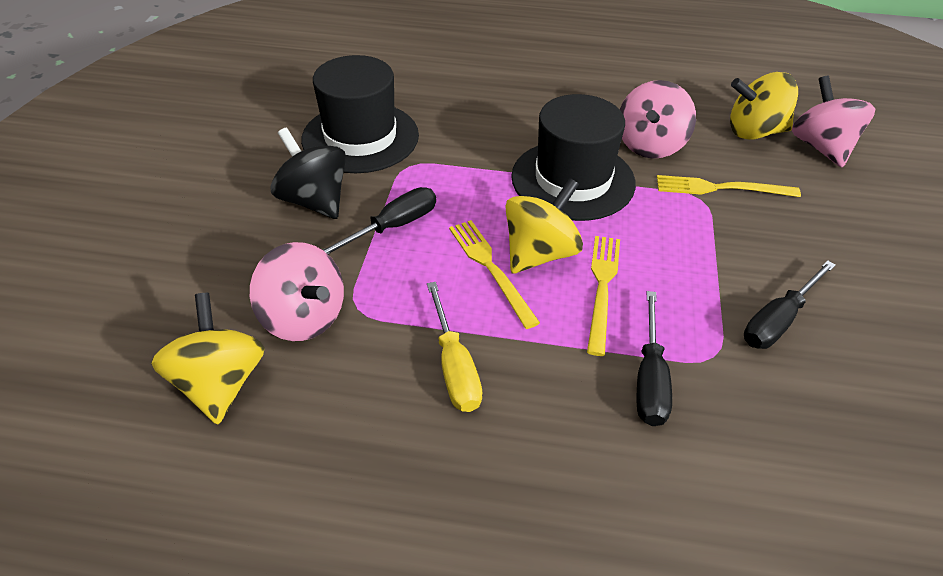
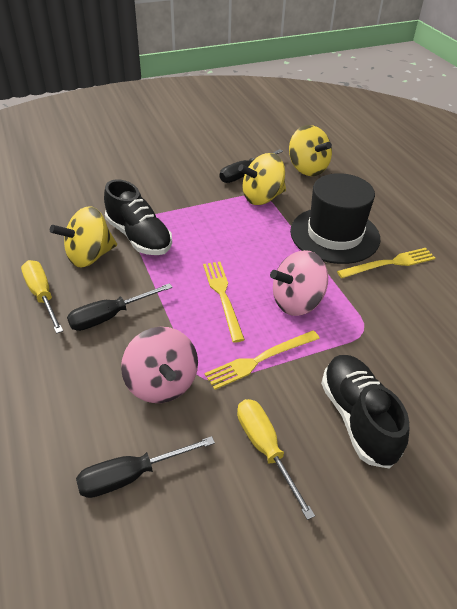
black hat: 2 -> 1
black shoe: 0 -> 2
black spinning top: 1 -> 0
pink spinning top: 3 -> 2
yellow screwdriver: 1 -> 2

